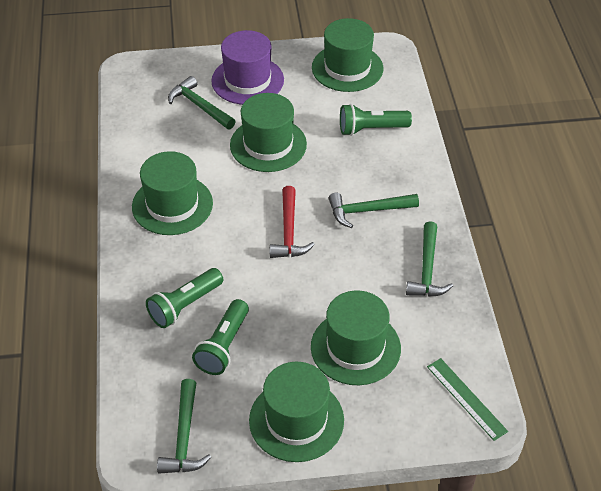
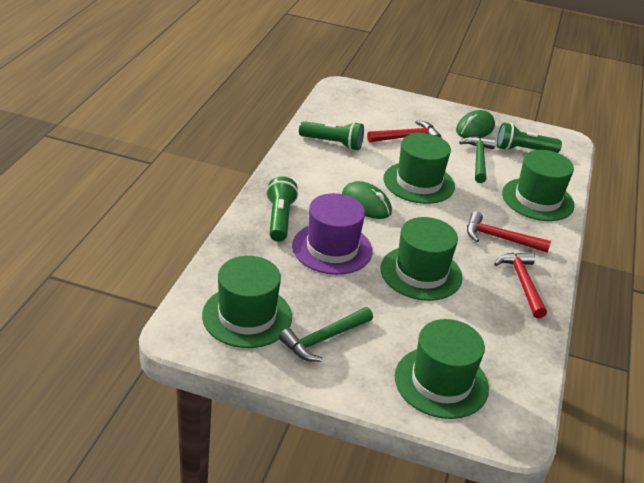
green hammer: 4 -> 2
green mouse: 0 -> 2
green ruler: 1 -> 0
red hammer: 1 -> 3

